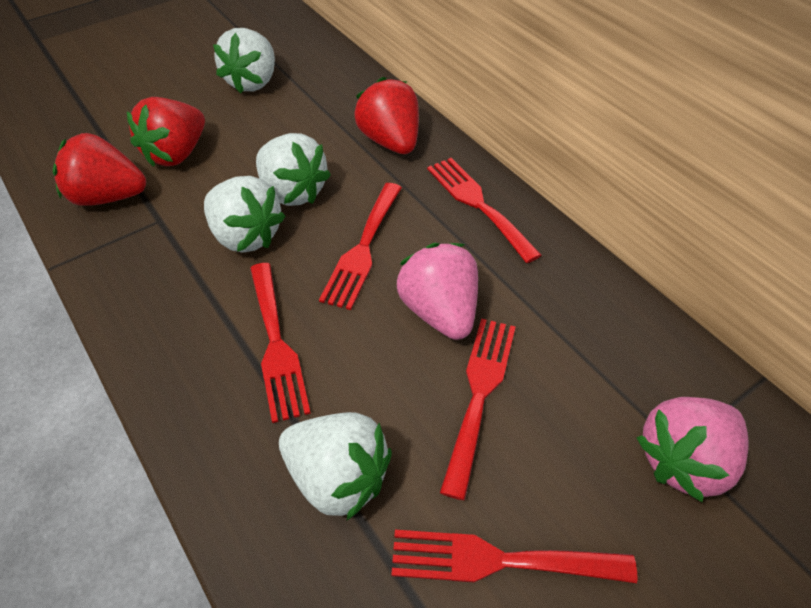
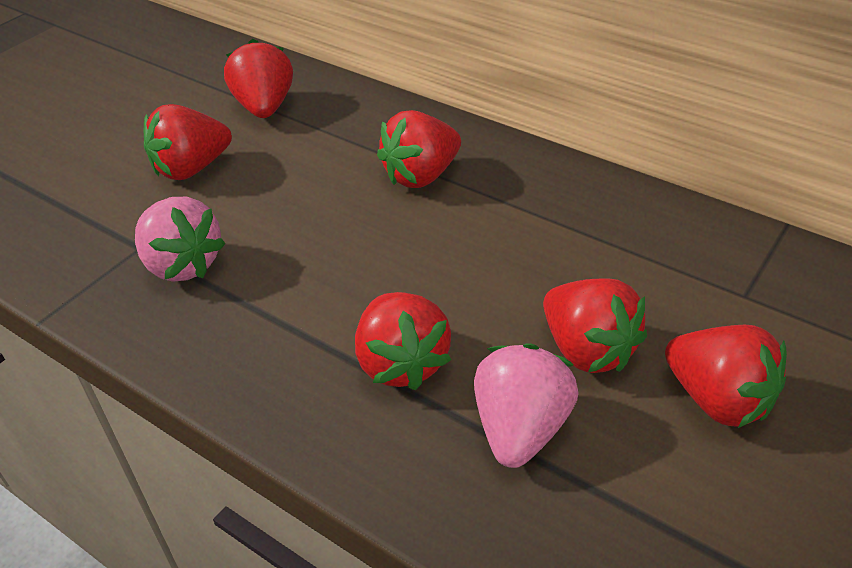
red fork: 5 -> 0
red strawberry: 3 -> 6
white strawberry: 4 -> 0

